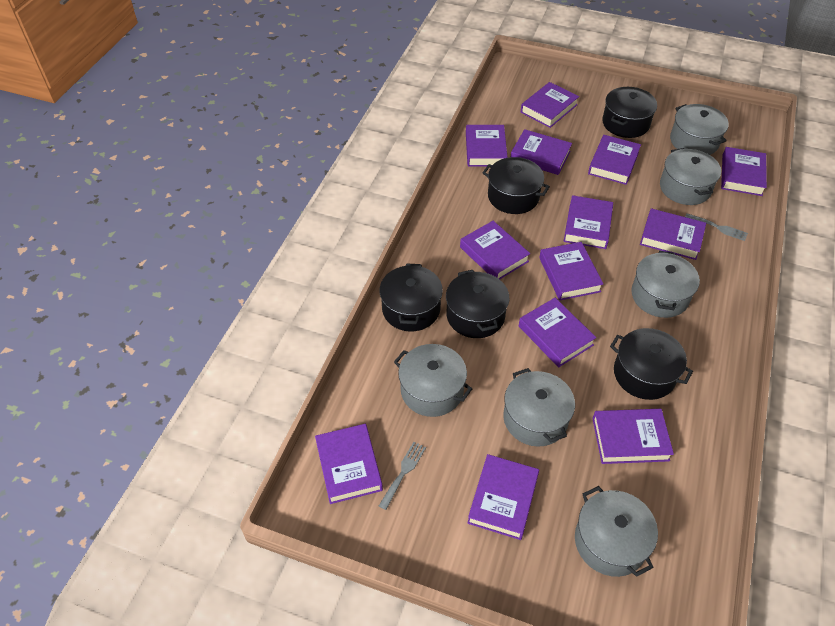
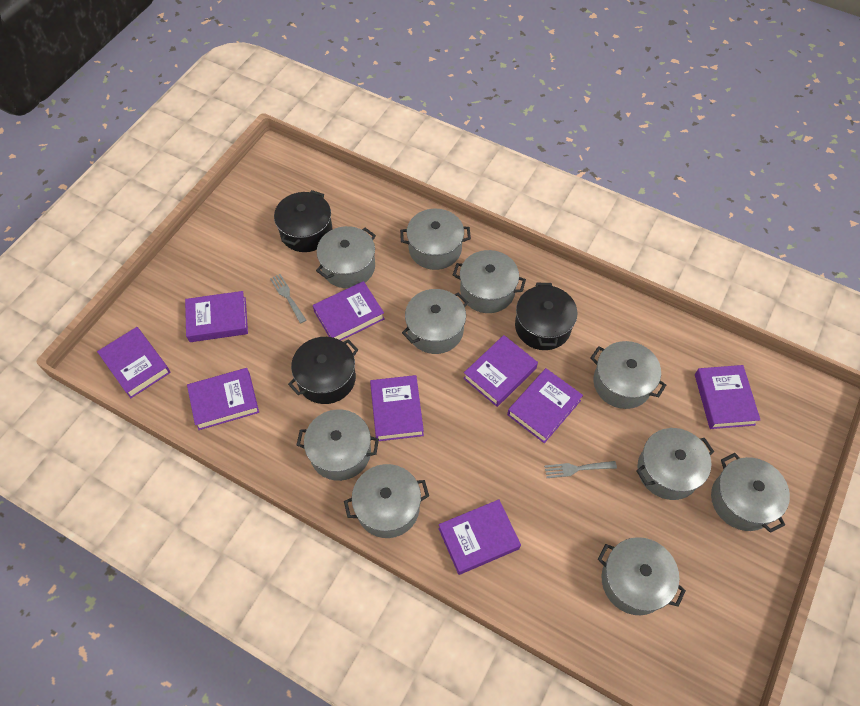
black pot: 5 -> 3
grey pot: 6 -> 10
purple book: 13 -> 9

